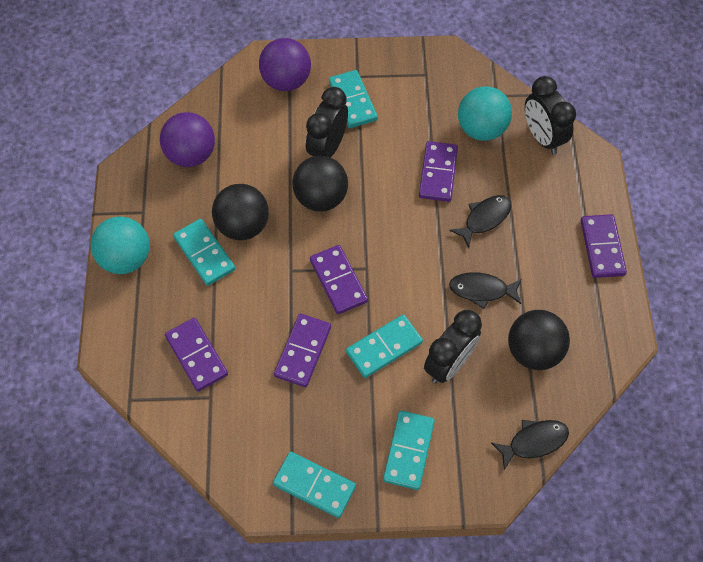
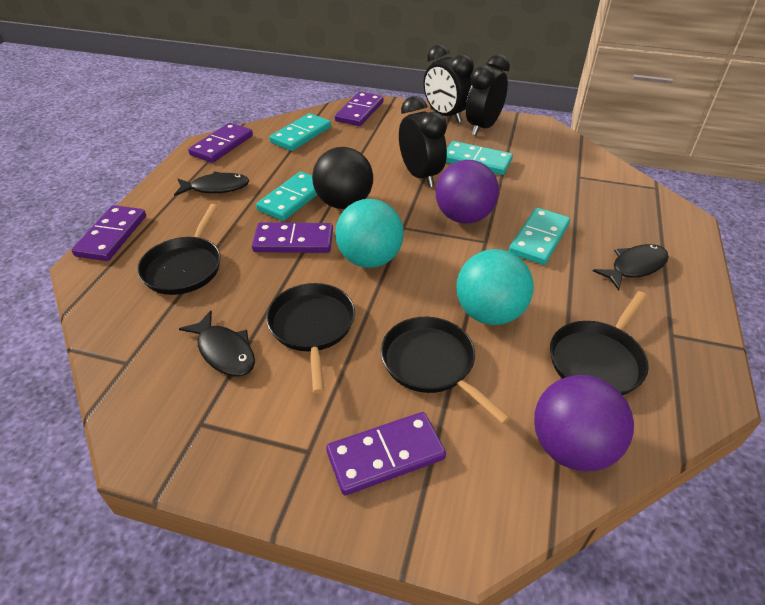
black ball: 3 -> 1
black pan: 0 -> 4
turquoise domino: 5 -> 4

